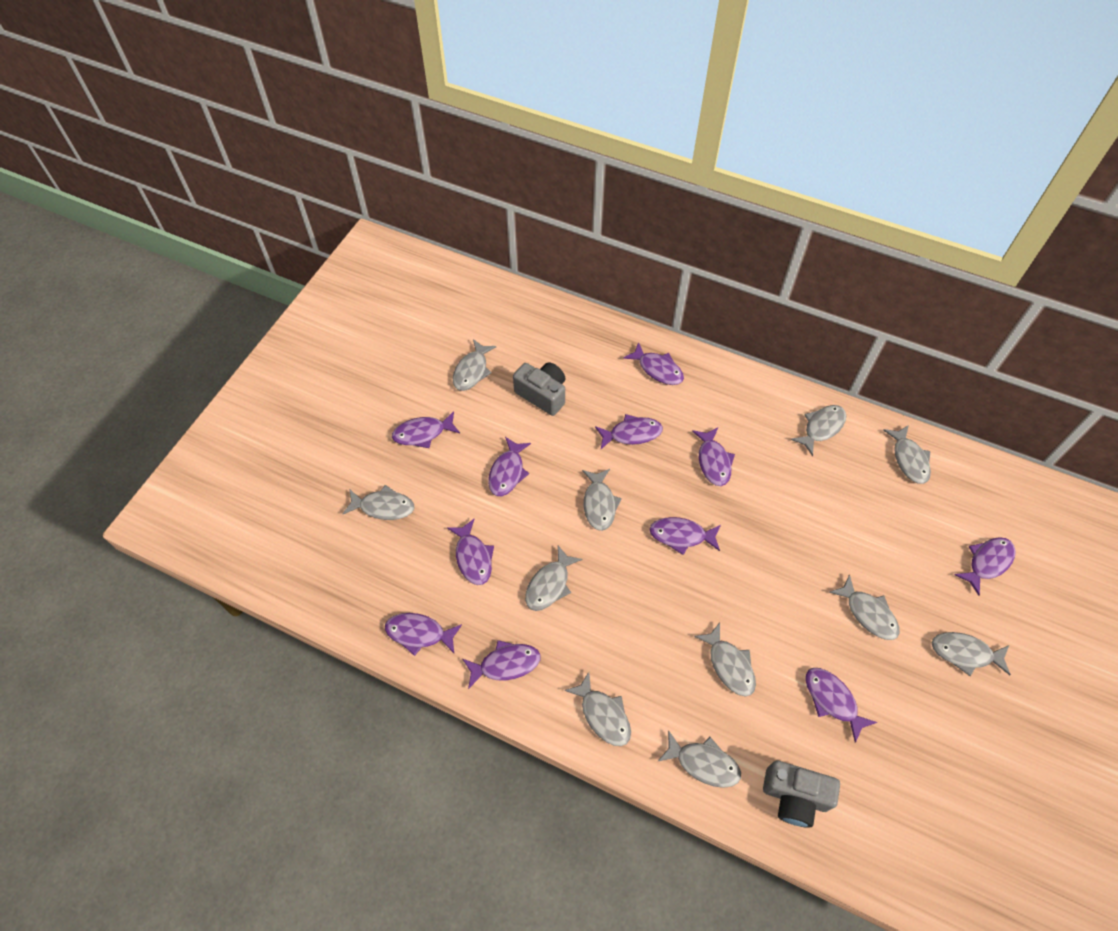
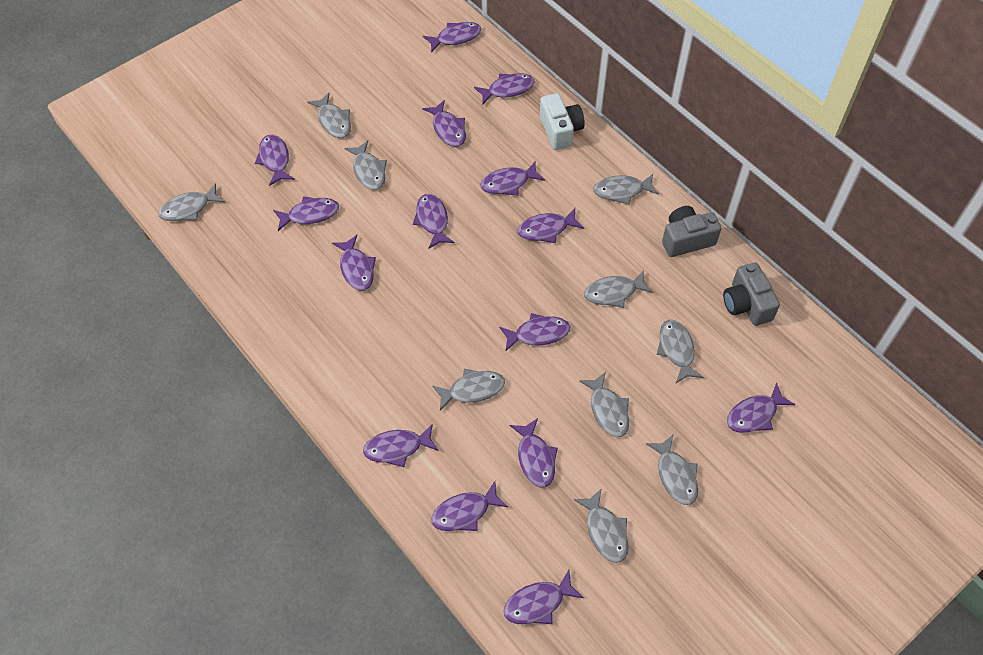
grey fish: 11 -> 10
purple fish: 11 -> 15
white camera: 0 -> 1

